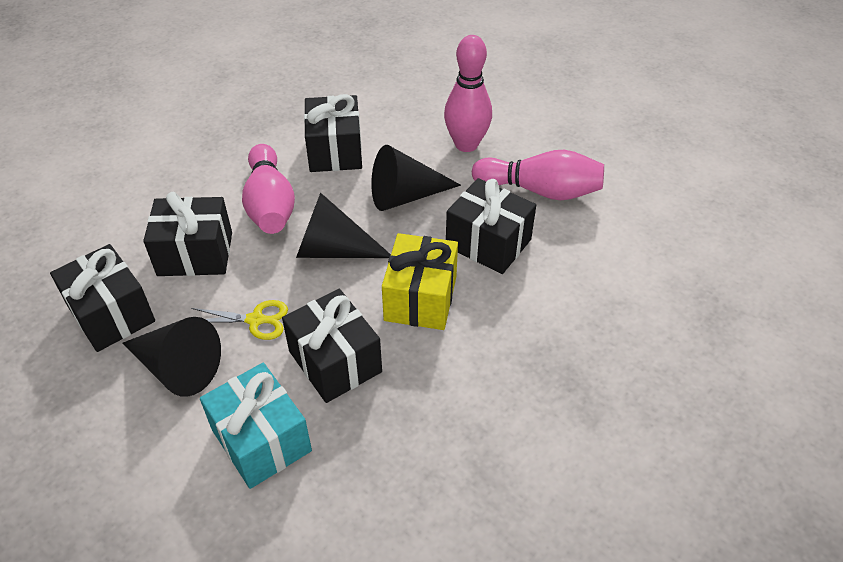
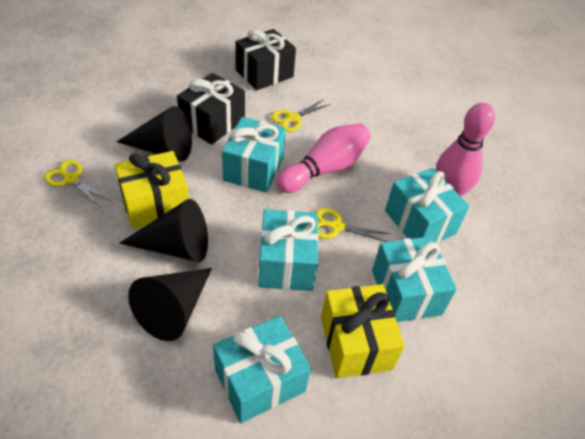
black gift: 5 -> 2
pink bowling pin: 3 -> 2
turquoise gift: 1 -> 5
yellow gift: 1 -> 2
yellow scissors: 1 -> 3

